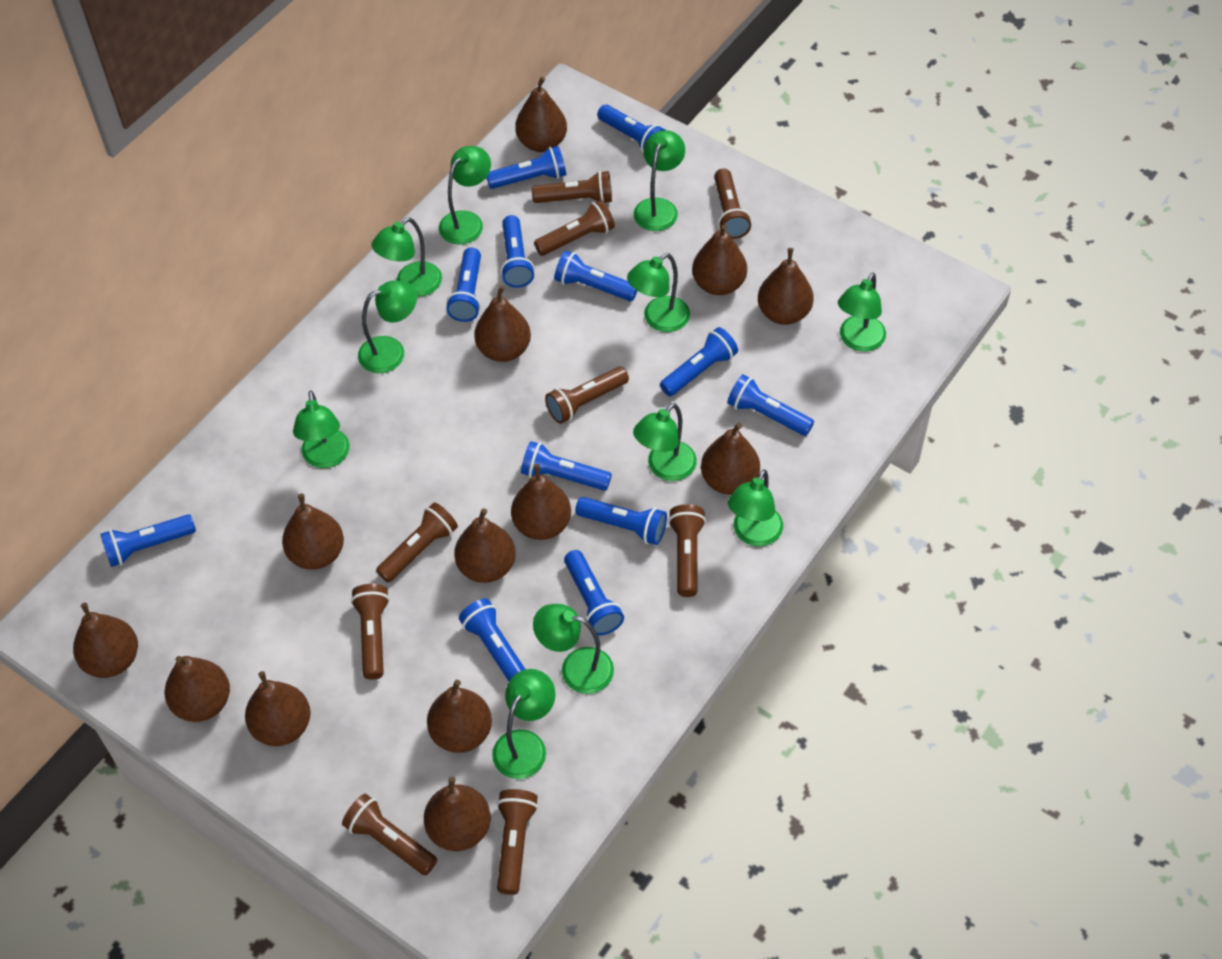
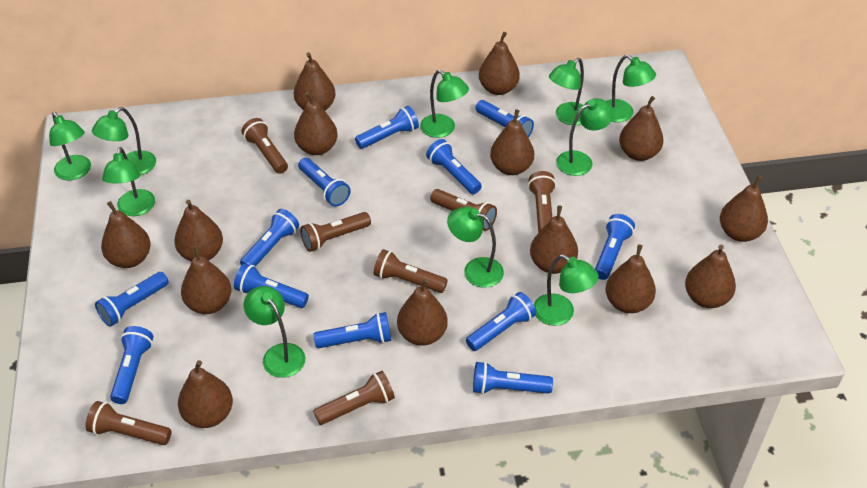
brown flashlight: 9 -> 7
brown pear: 13 -> 14
green lamp: 11 -> 10

